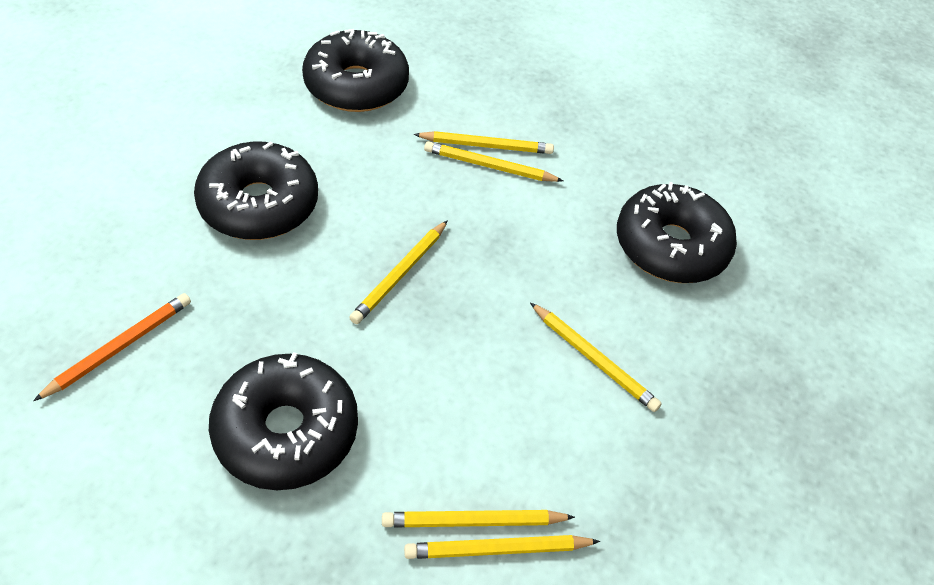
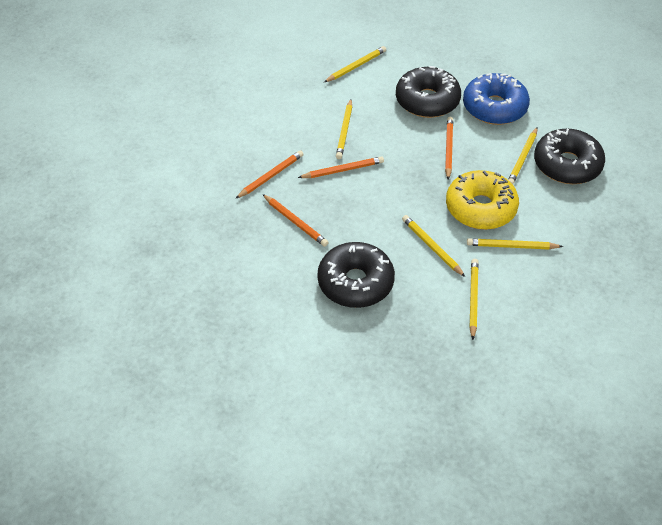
black donut: 4 -> 3
blue donut: 0 -> 1
orange pencil: 1 -> 4
yellow donut: 0 -> 1

